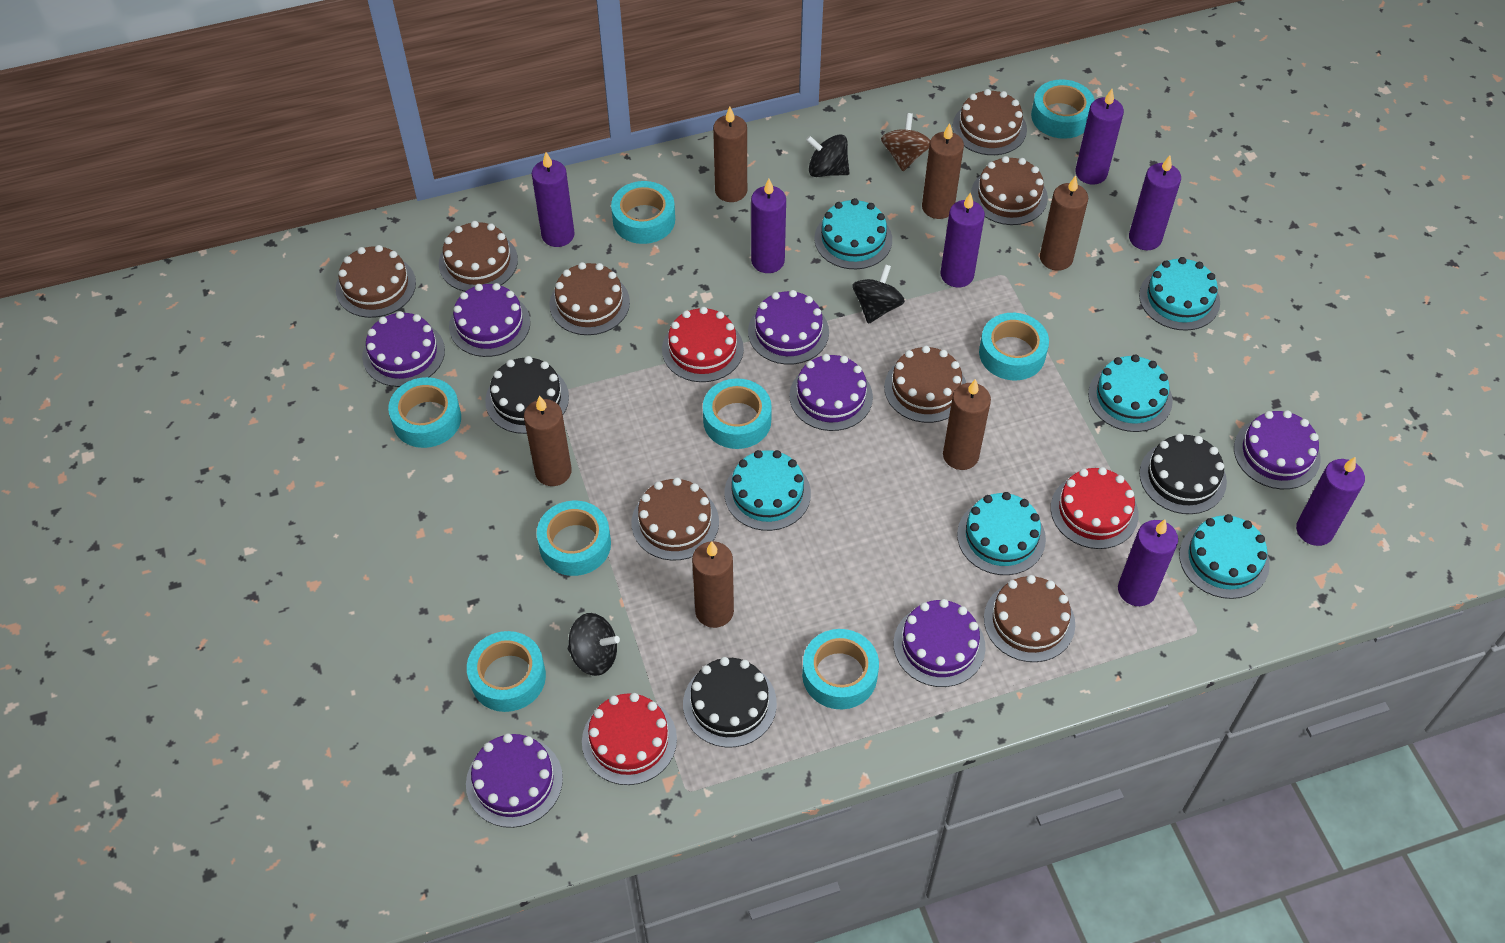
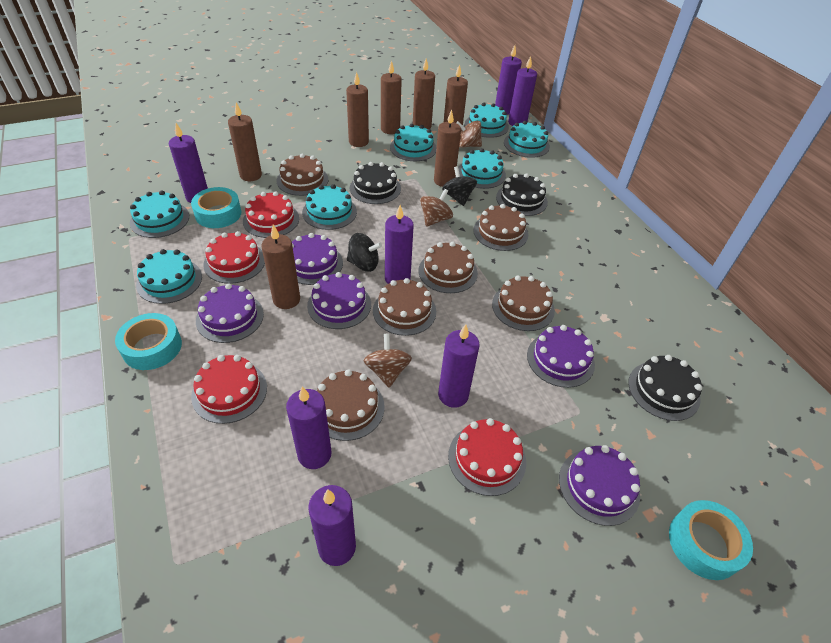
black spinning top: 3 -> 2
brown cake: 8 -> 6
brown candle: 6 -> 7
brown spinning top: 1 -> 3
purple cake: 7 -> 5
red cake: 3 -> 4
turquoise cake: 6 -> 7
turquoise tape: 8 -> 3

